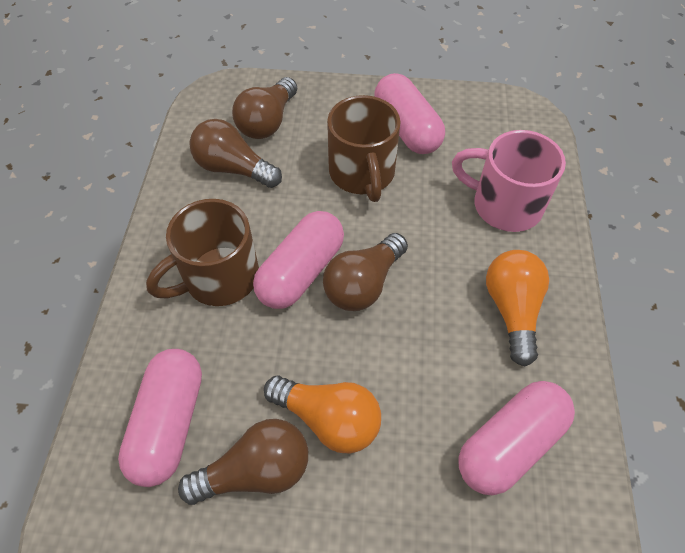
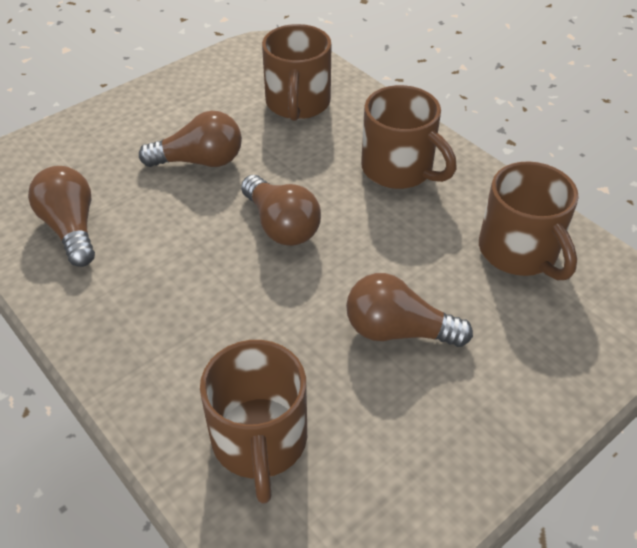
brown mug: 2 -> 4
orange light bulb: 2 -> 0
pink capsule: 4 -> 0
pink mug: 1 -> 0

